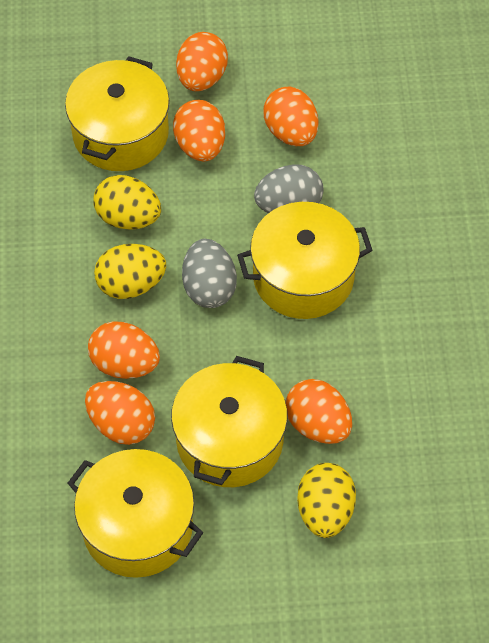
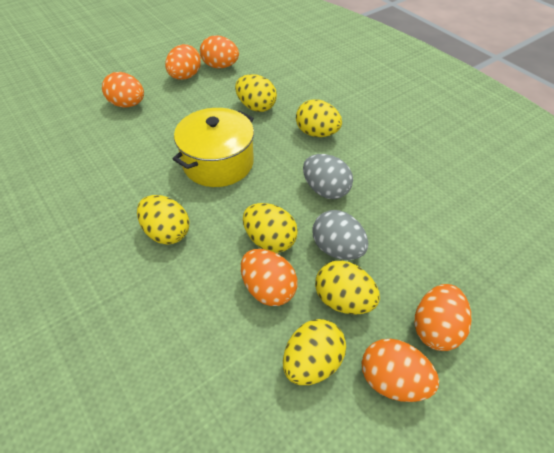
yellow egg: 3 -> 6
yellow pot: 4 -> 1

